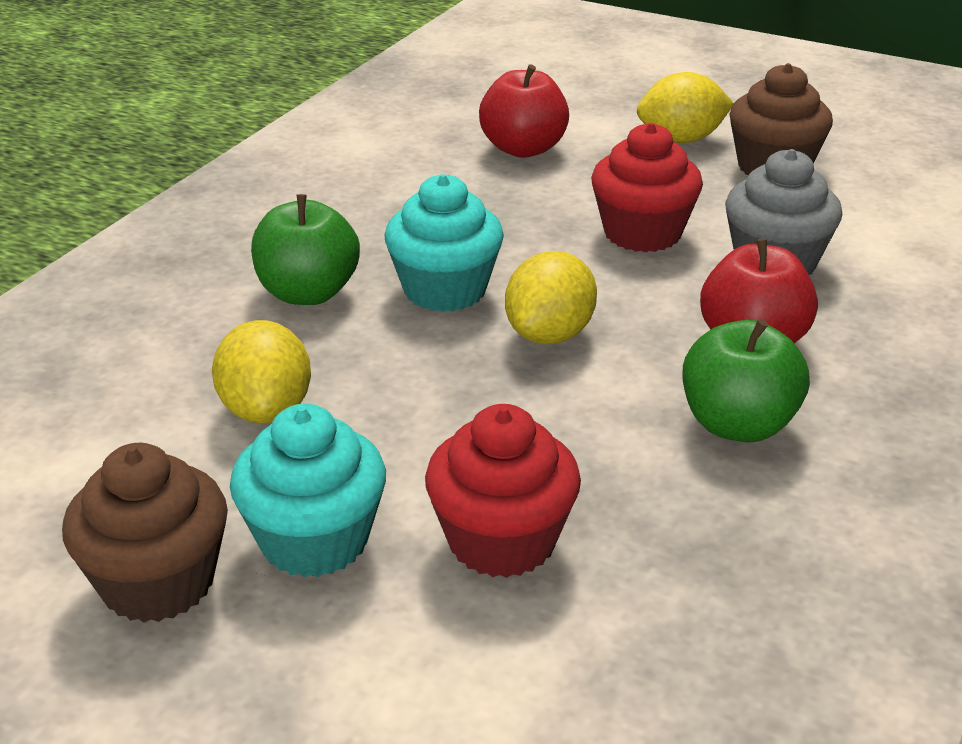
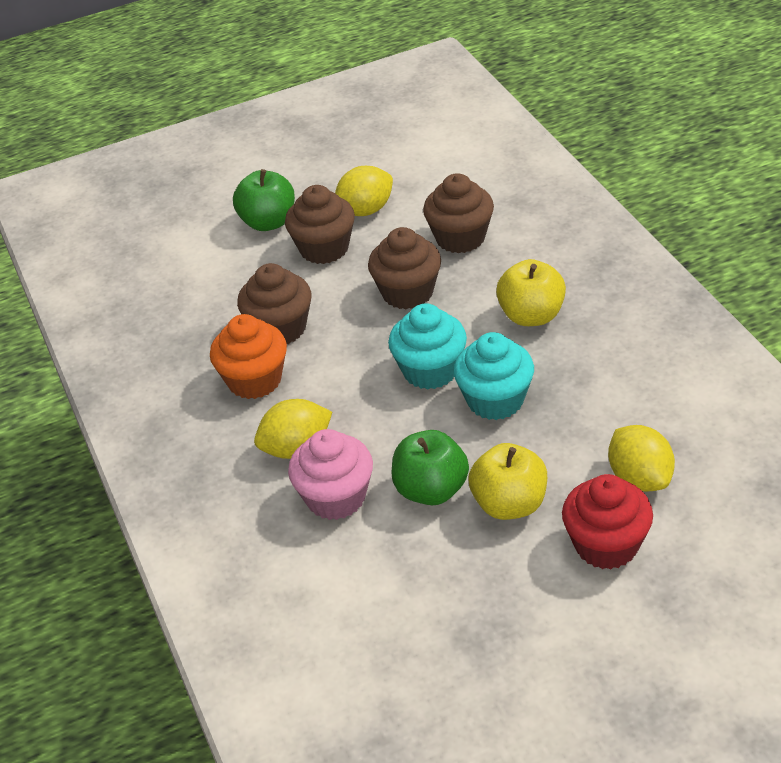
brown cupcake: 2 -> 4
grey cupcake: 1 -> 0
orange cupcake: 0 -> 1
pink cupcake: 0 -> 1
red apple: 2 -> 0
red cupcake: 2 -> 1
yellow apple: 0 -> 2

